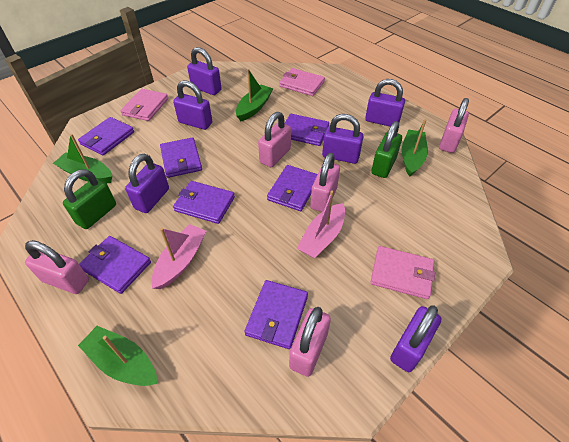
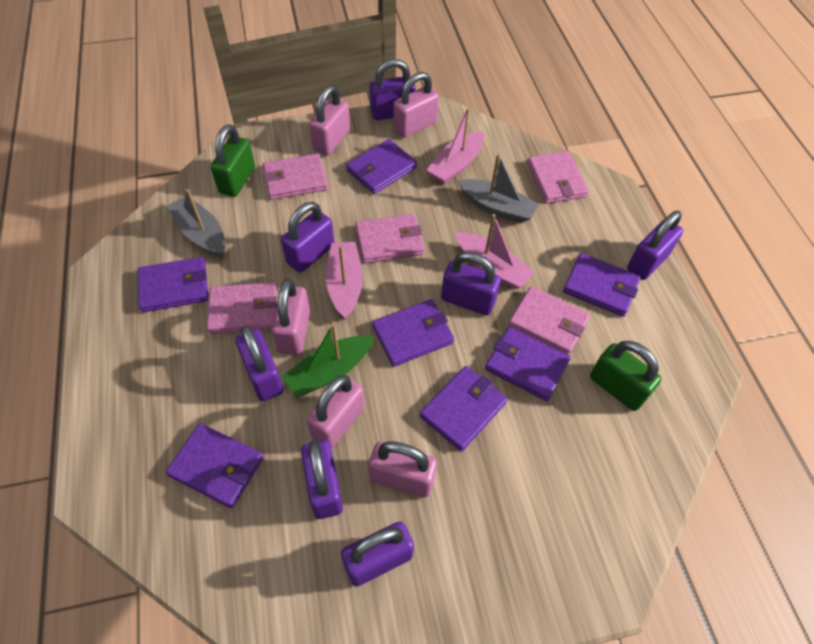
green boat: 4 -> 1
grey boat: 0 -> 2
pink boat: 2 -> 3
pink wallet: 3 -> 5
purple padlock: 6 -> 7

